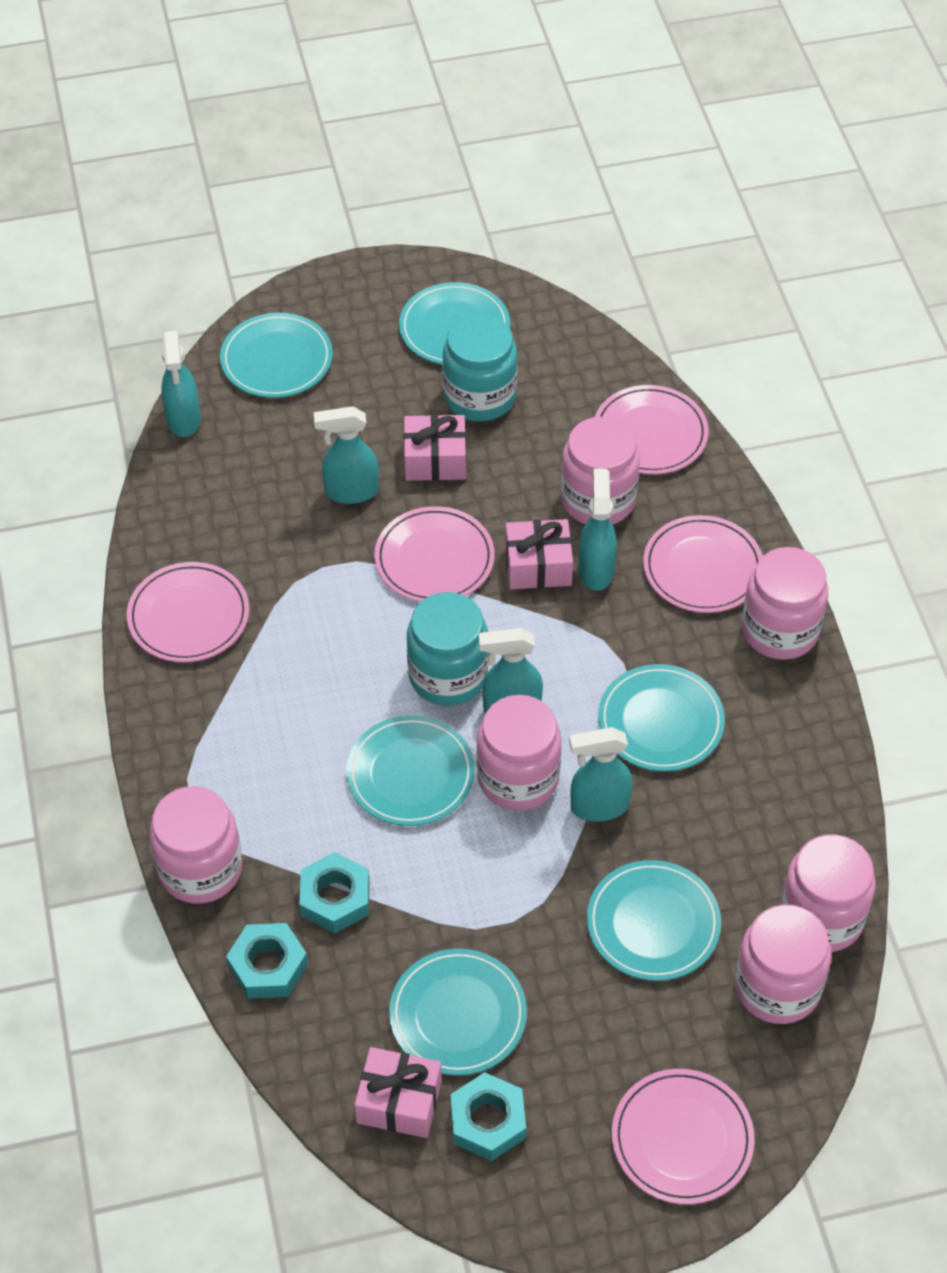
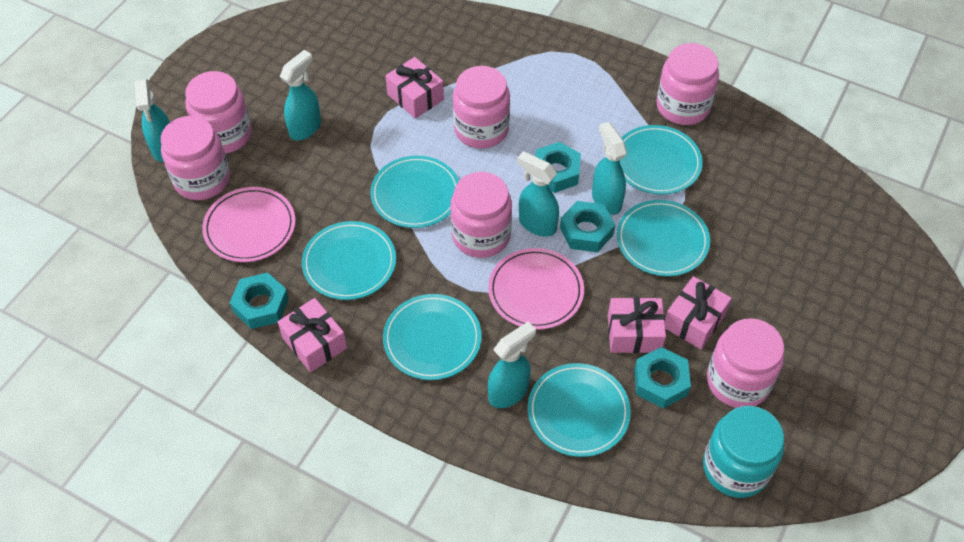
pink gift: 3 -> 4
pink plate: 5 -> 2
turquoise jar: 2 -> 1
turquoise nut: 3 -> 4

